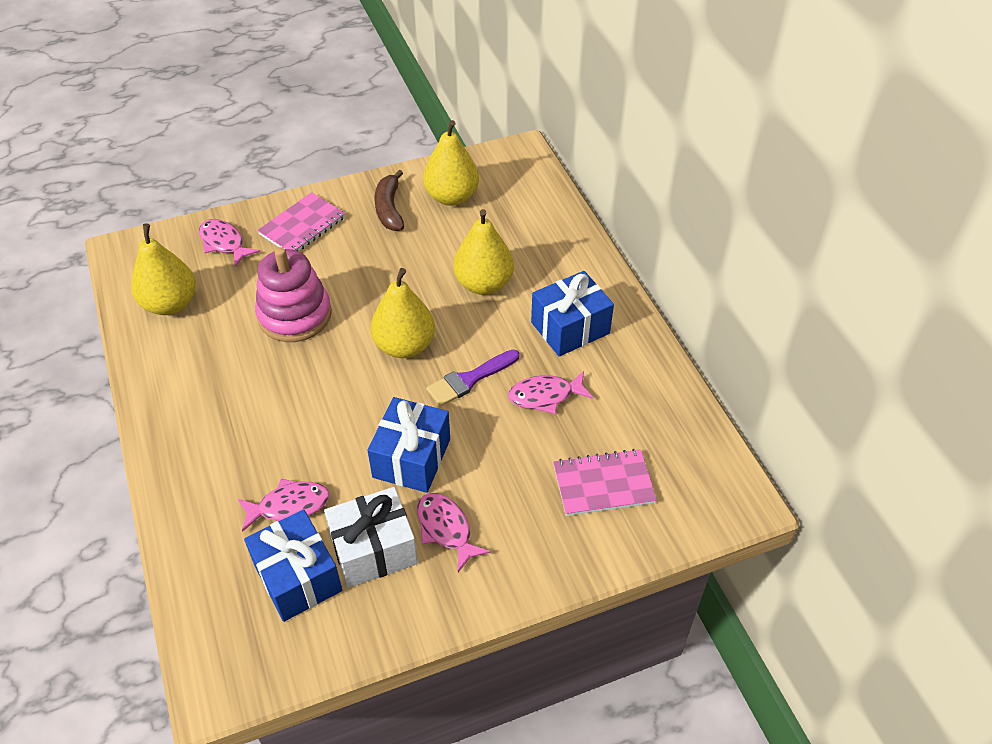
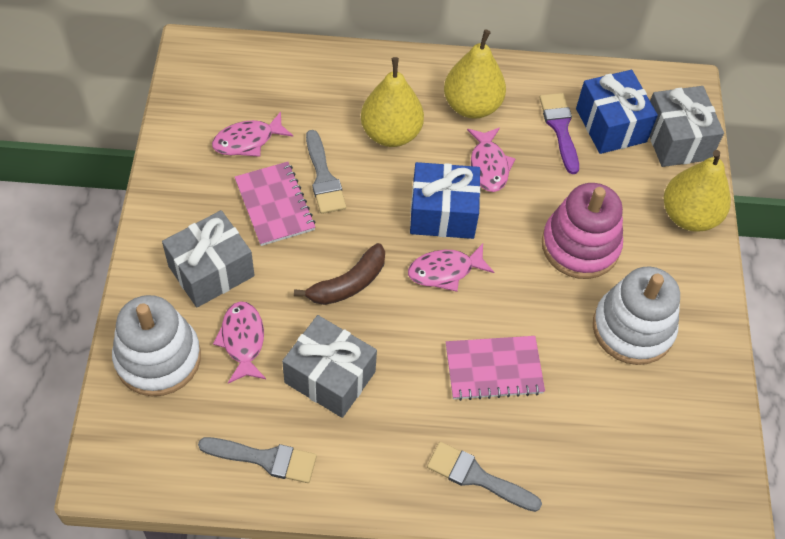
blue gift: 3 -> 2
grey brush: 0 -> 3
grey gift: 0 -> 3
white gift: 1 -> 0
white stacking toy: 0 -> 2
yellow pear: 4 -> 3

